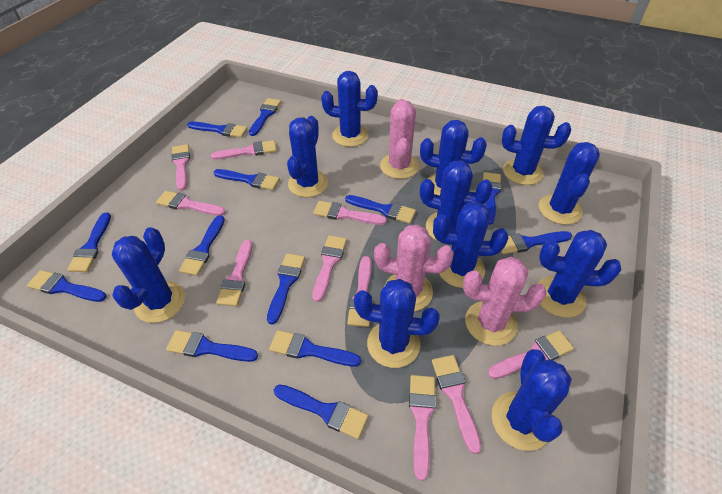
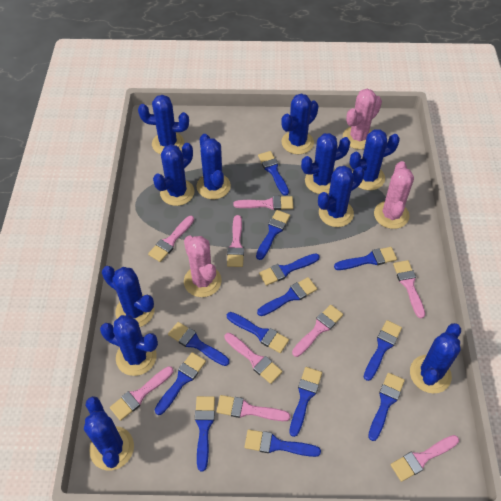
pink brush: 10 -> 9

